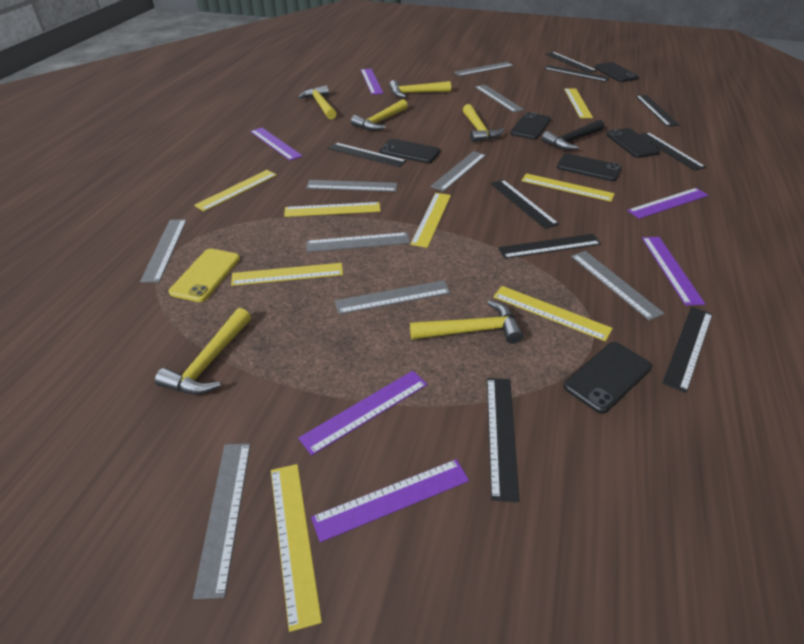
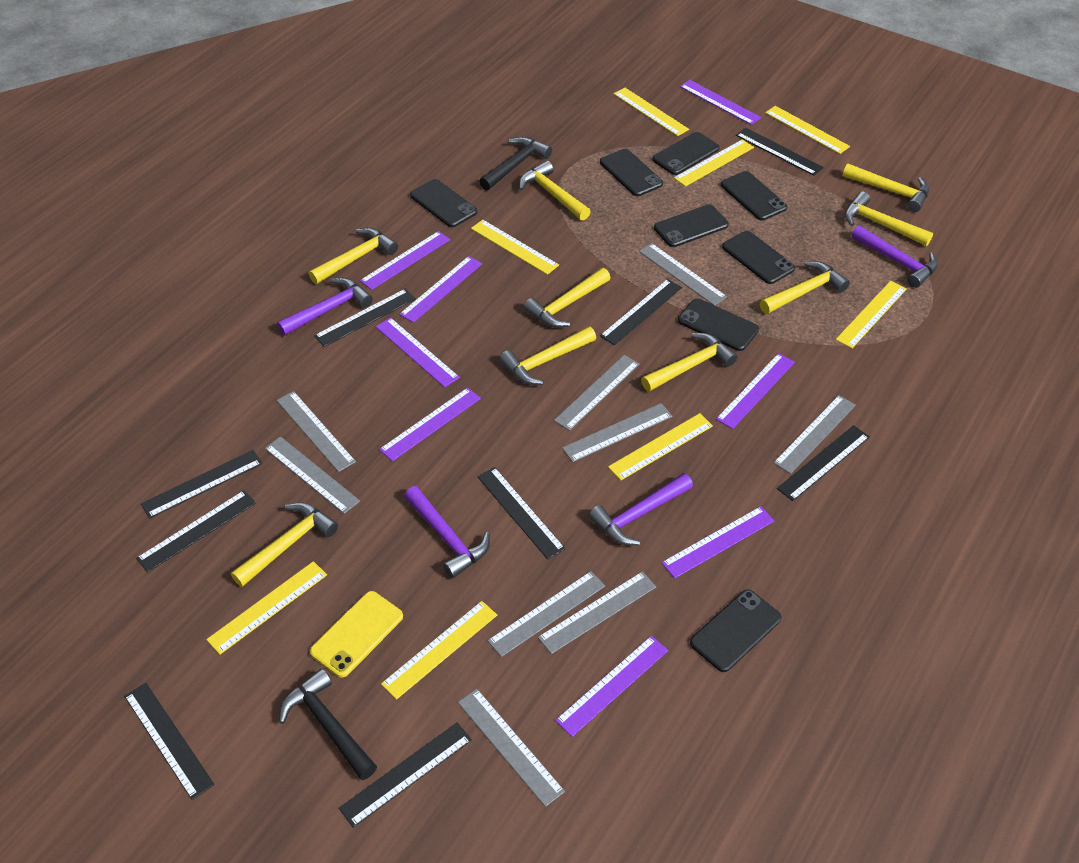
black hammer: 1 -> 2
black phone: 6 -> 8
purple hammer: 0 -> 4
purple ruler: 6 -> 8
yellow hammer: 6 -> 9

